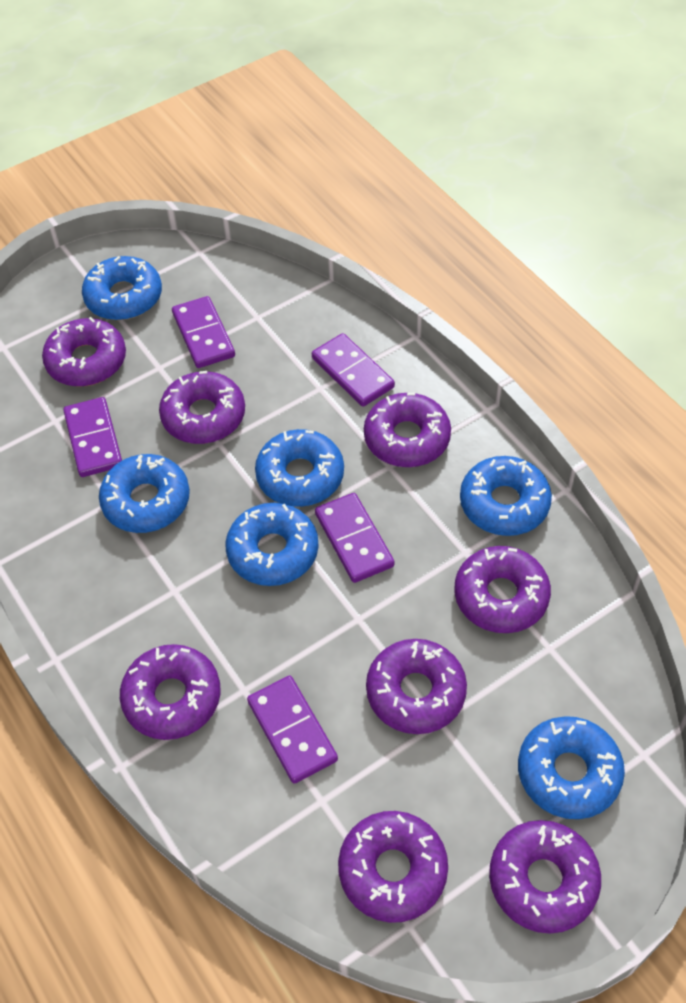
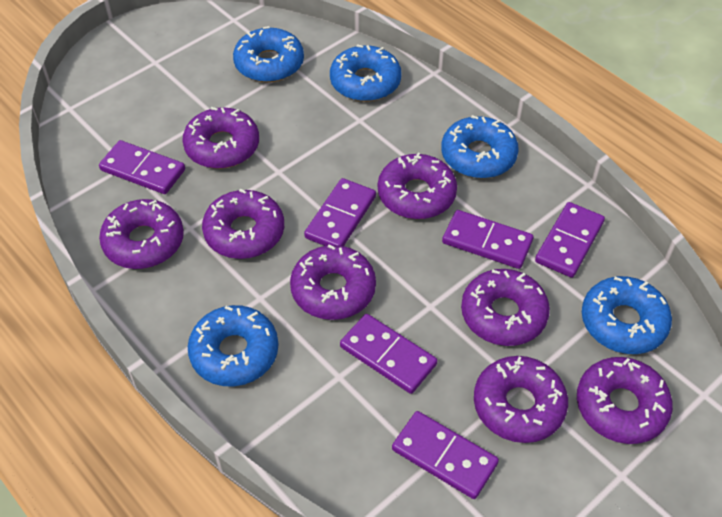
blue donut: 6 -> 5
purple domino: 5 -> 6

